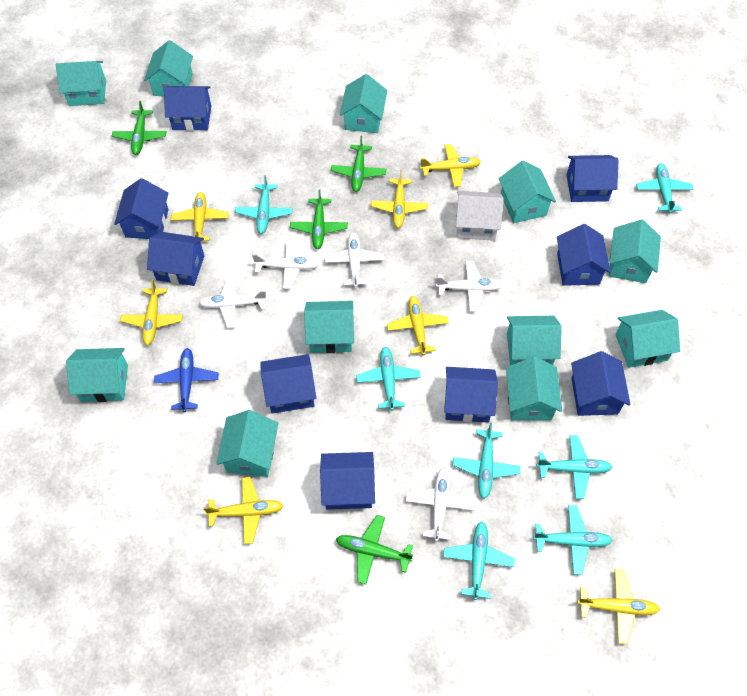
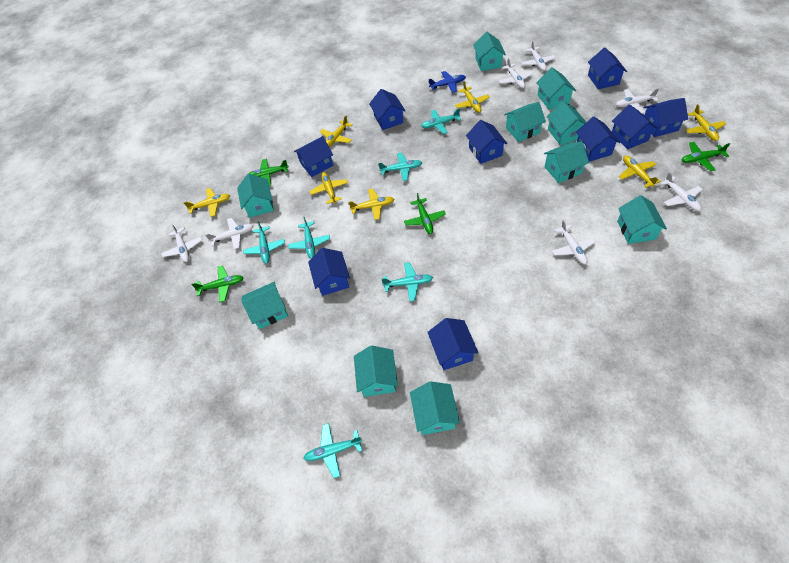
turquoise house: 11 -> 10
turquoise plane: 7 -> 6
white house: 1 -> 0
white plane: 5 -> 7

